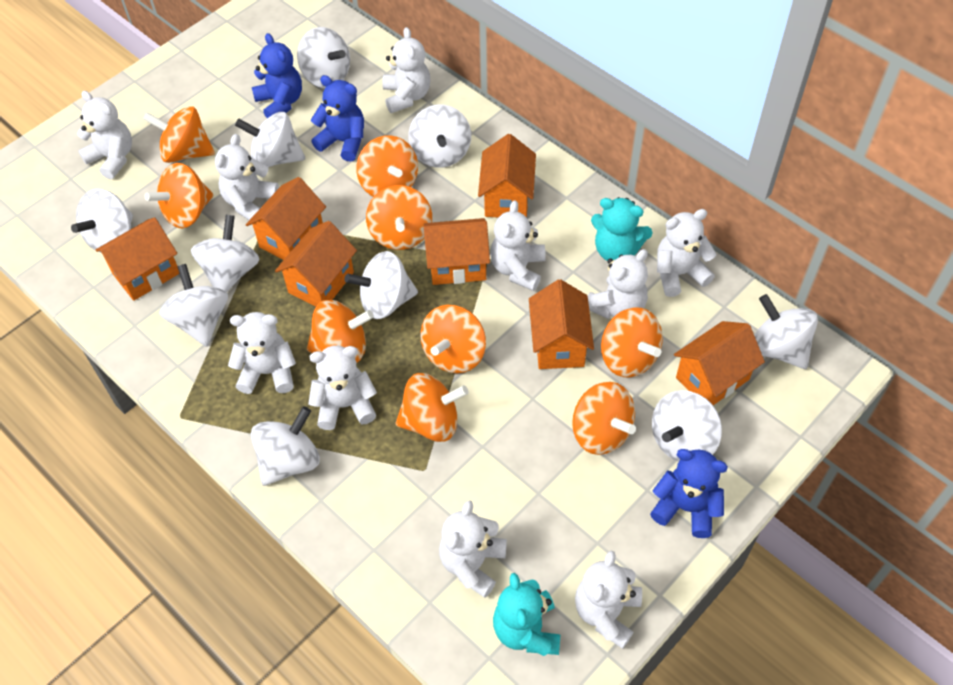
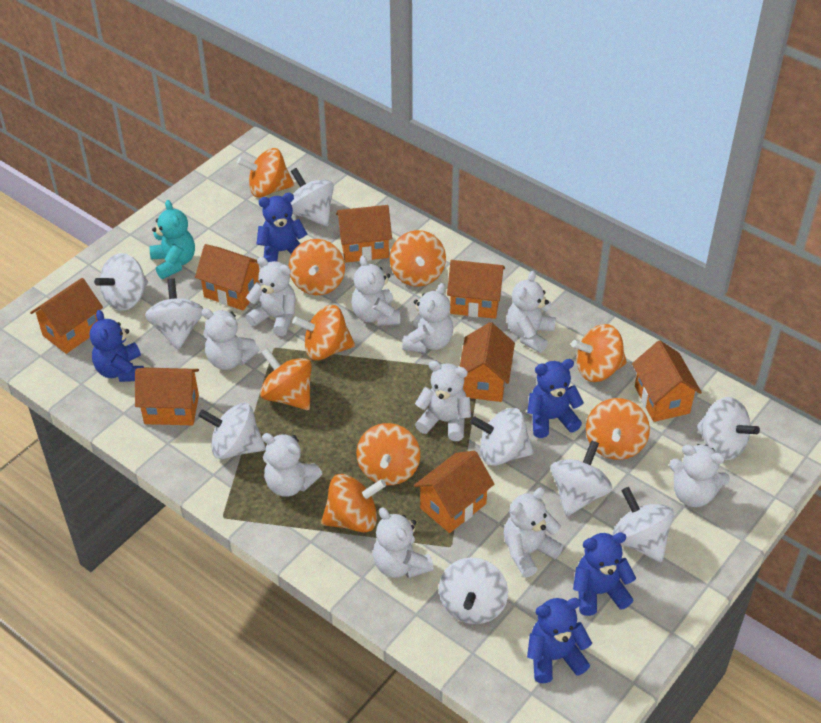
blue teddy bear: 3 -> 5
orange house: 7 -> 8
turquoise teddy bear: 2 -> 1
white spinning top: 10 -> 9

